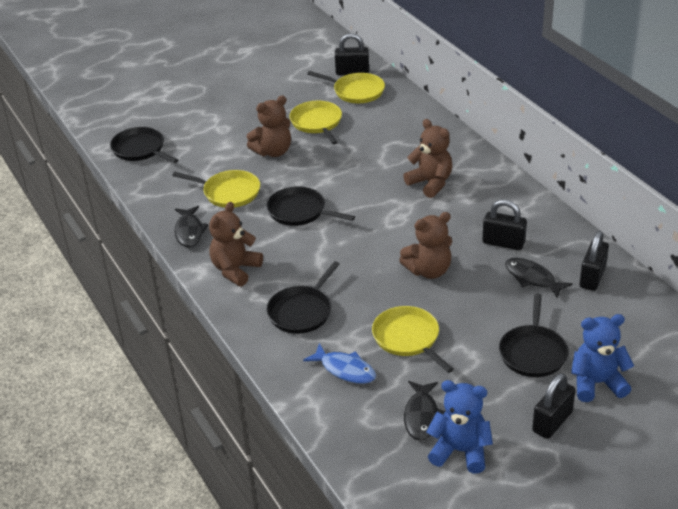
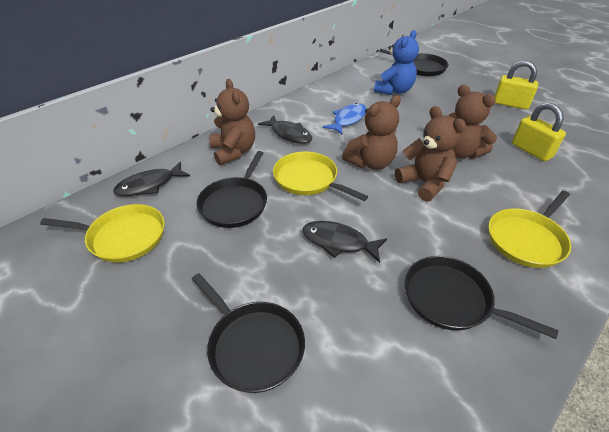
black padlock: 4 -> 0
blue teddy bear: 2 -> 1
yellow padlock: 0 -> 2
yellow pan: 4 -> 3

